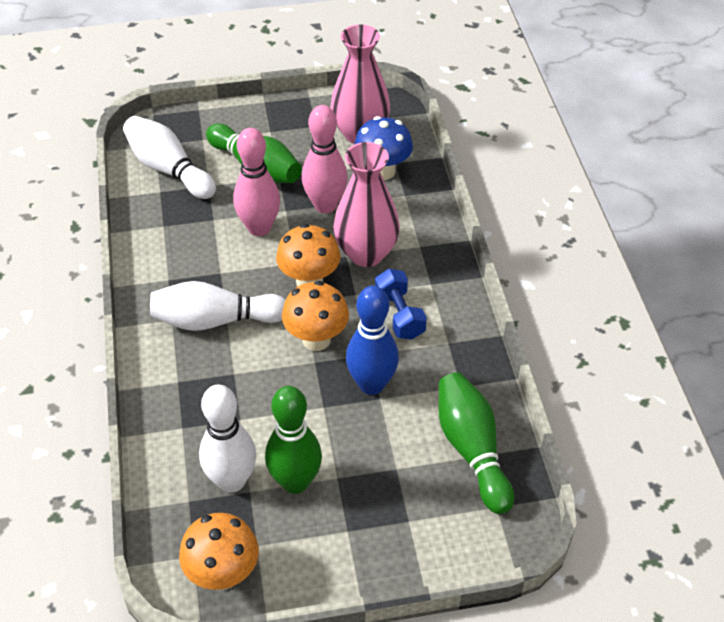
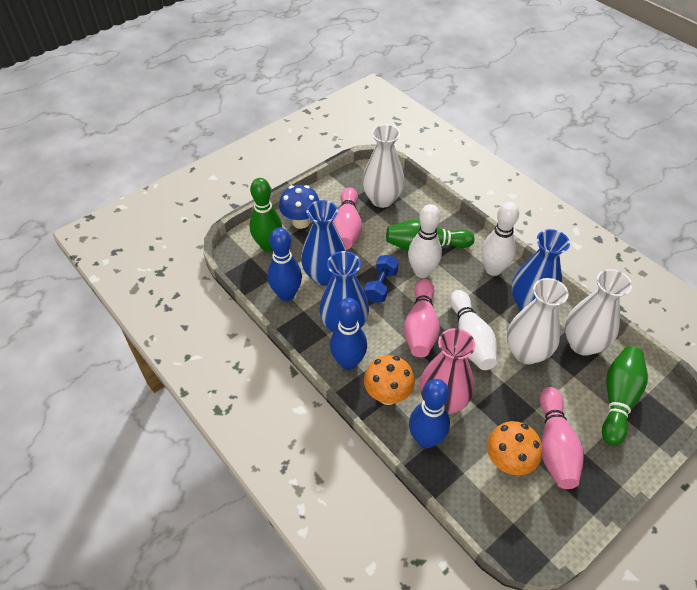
blue bowling pin: 1 -> 3
blue vase: 0 -> 3
orange mushroom: 3 -> 2
pink bowling pin: 2 -> 3
pink vase: 2 -> 1
white vase: 0 -> 3

